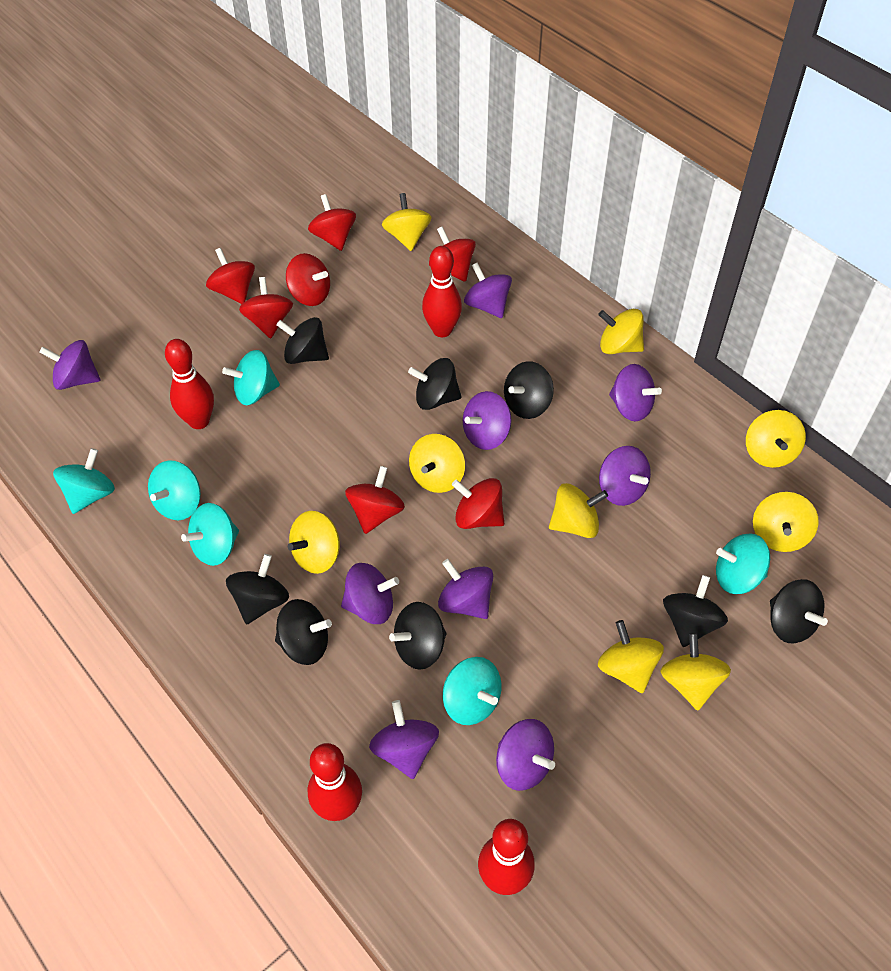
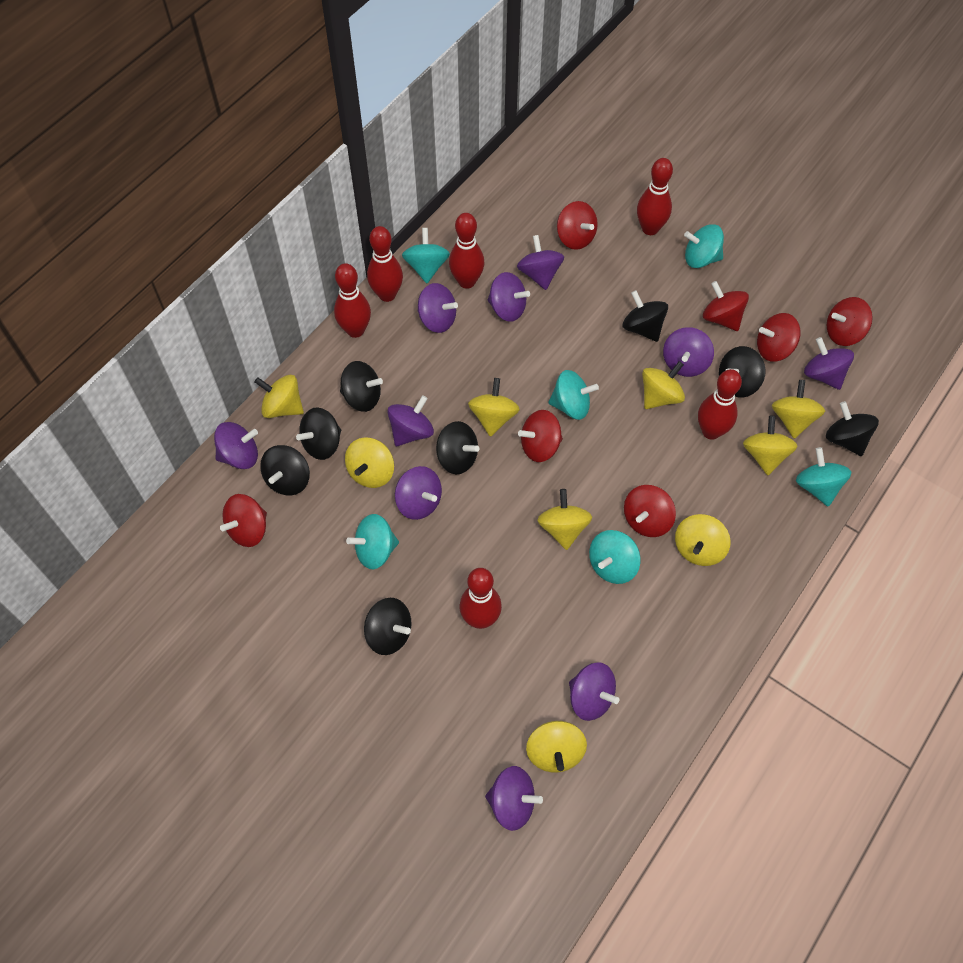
purple spinning top: 9 -> 10
red bowling pin: 4 -> 6

